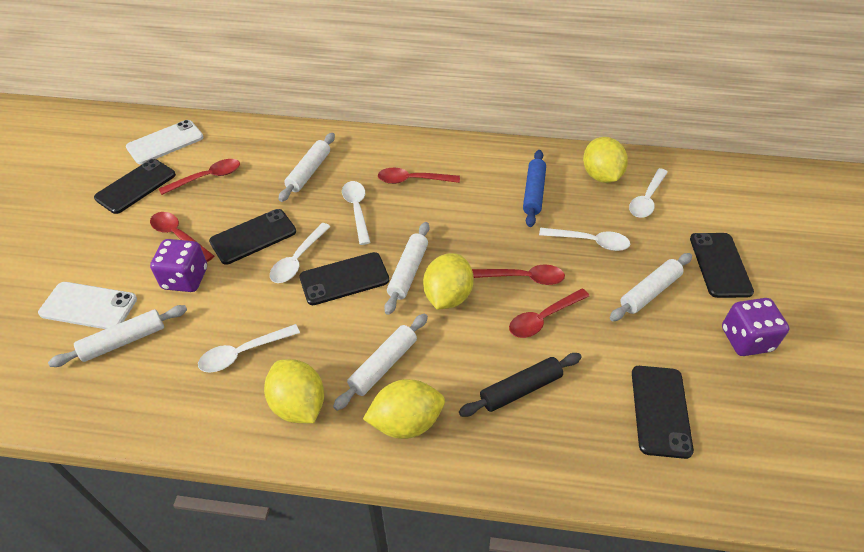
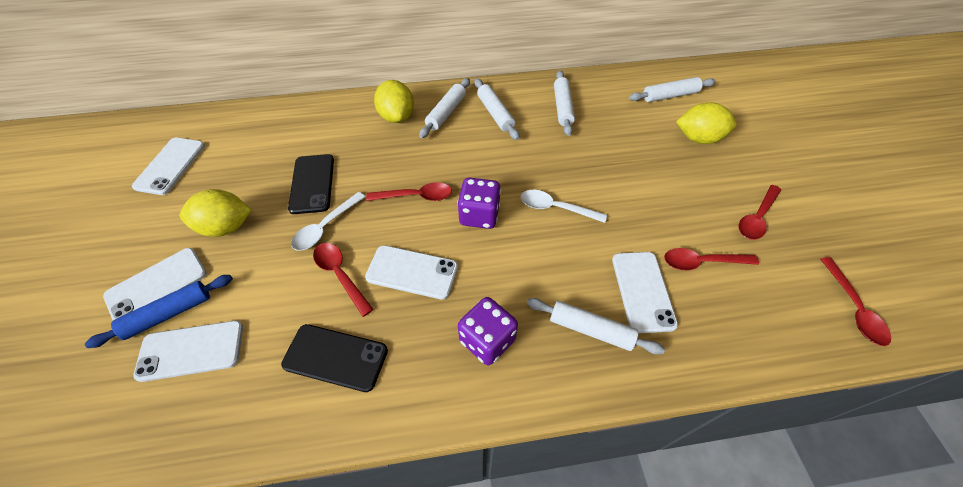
black phone: 5 -> 2
black rolling pin: 1 -> 0
white phone: 2 -> 5
white spoon: 5 -> 2
yellow lemon: 4 -> 3

